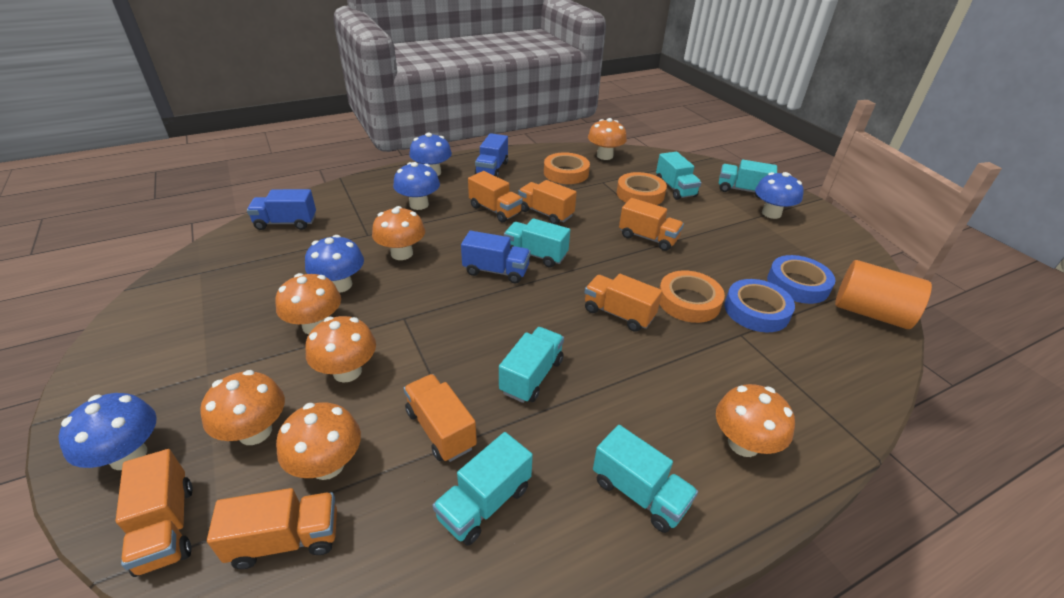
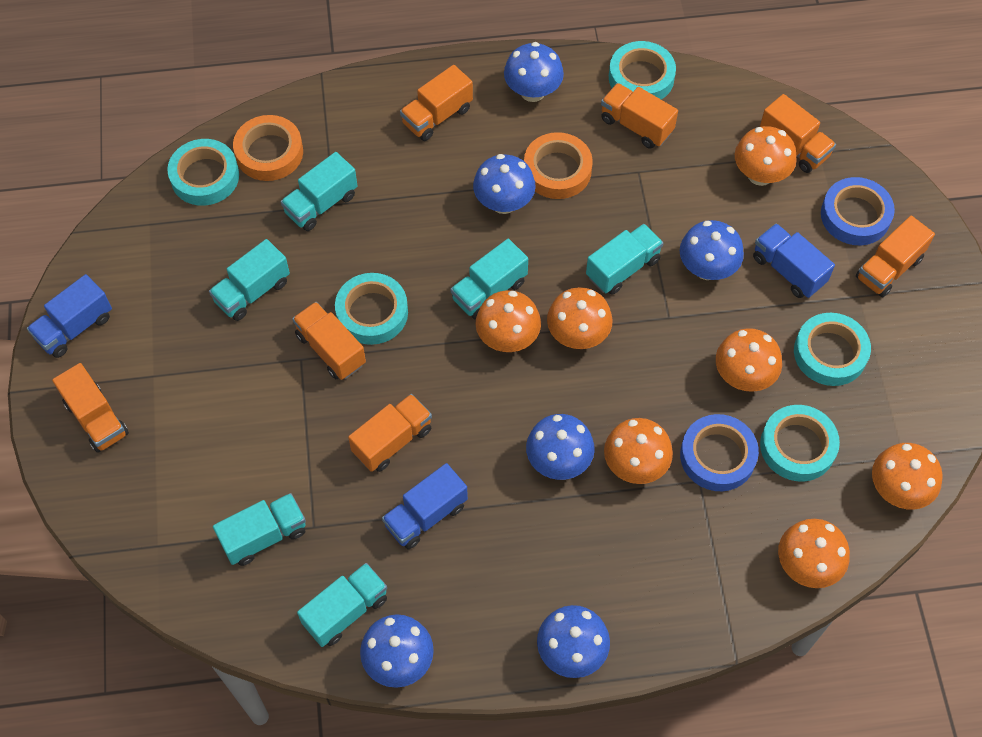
blue mushroom: 5 -> 6
orange cylinder: 1 -> 0
orange tape: 3 -> 2
turquoise tape: 0 -> 5

